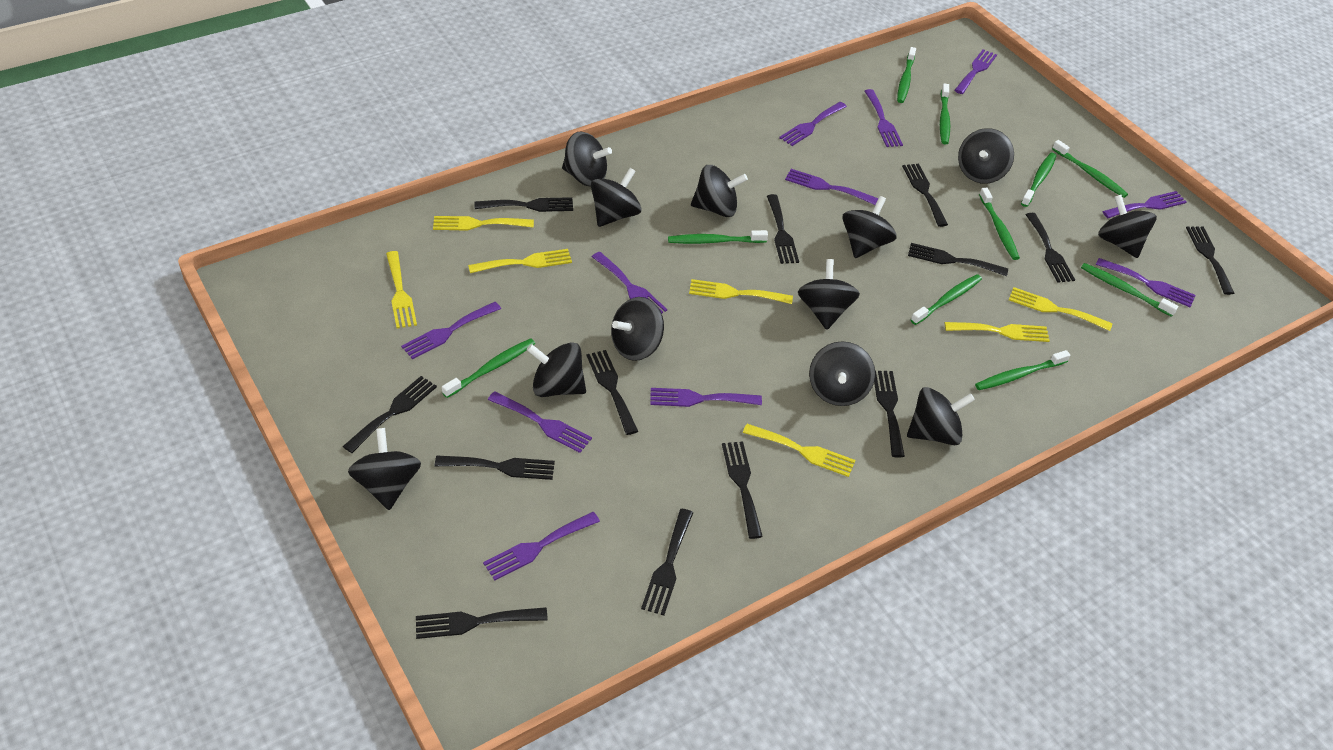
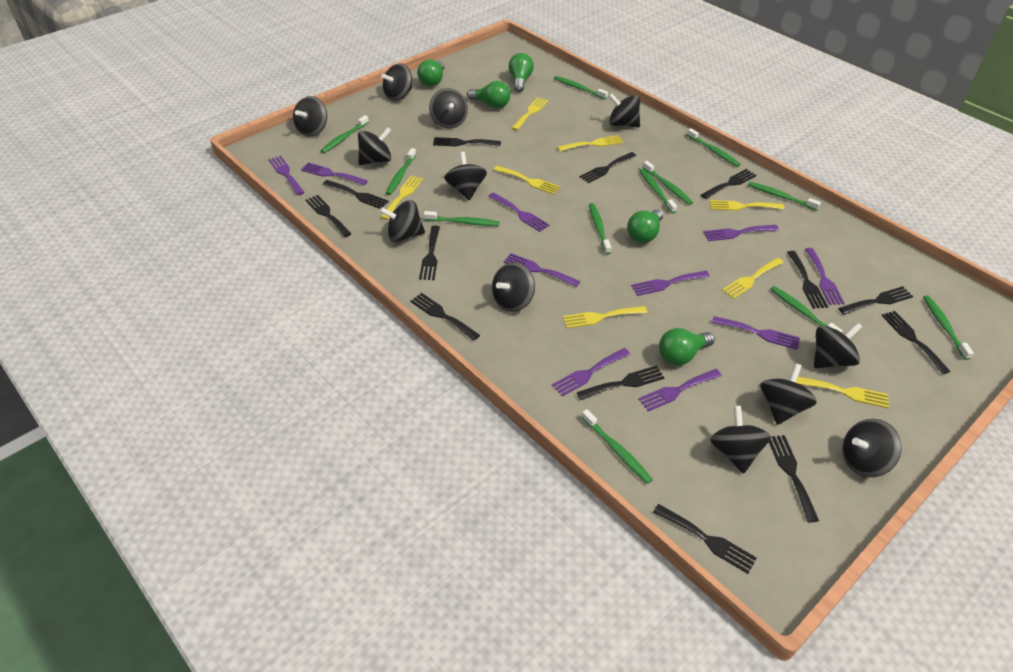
green light bulb: 0 -> 5
green toothbrush: 10 -> 12
purple fork: 11 -> 10
yellow fork: 7 -> 8

